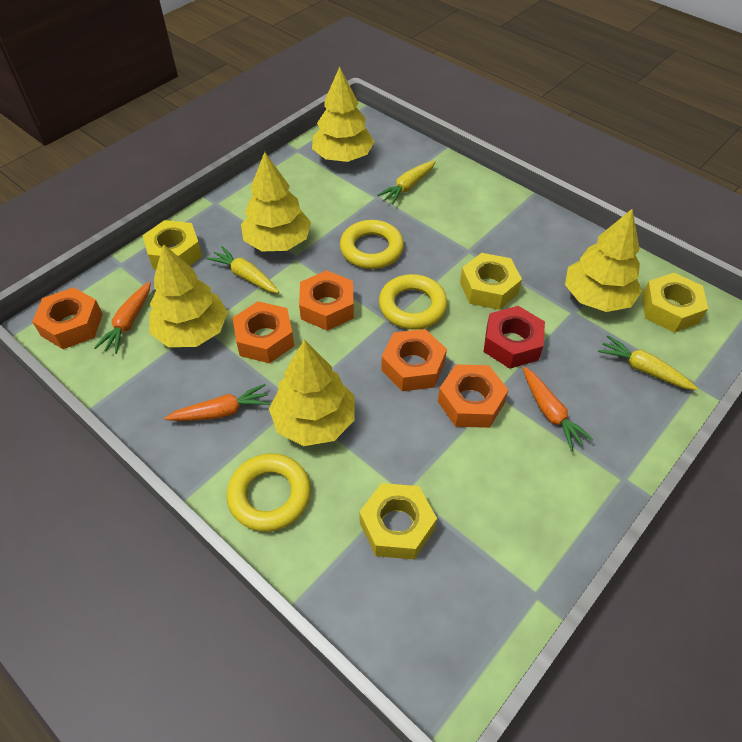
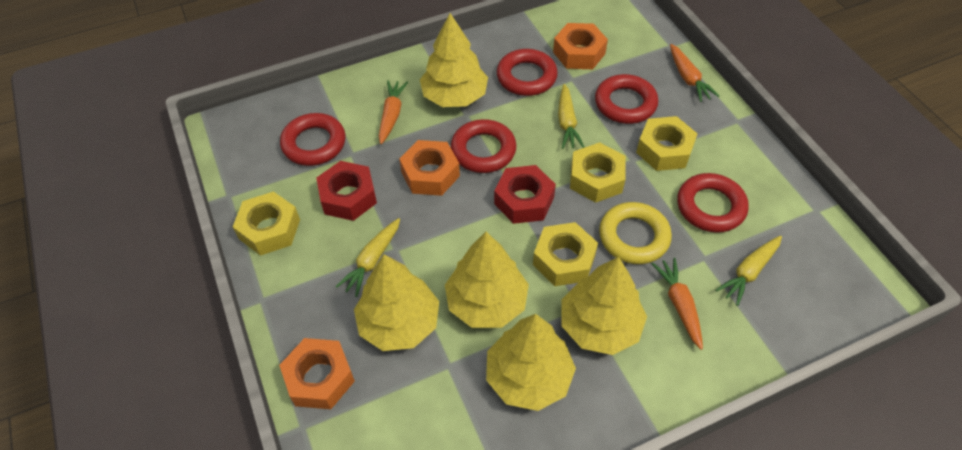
orange nut: 5 -> 3
red nut: 1 -> 2
red ring: 0 -> 5
yellow ring: 3 -> 1

